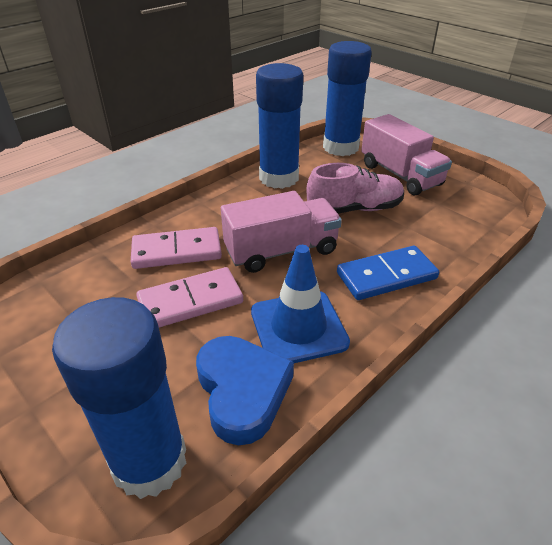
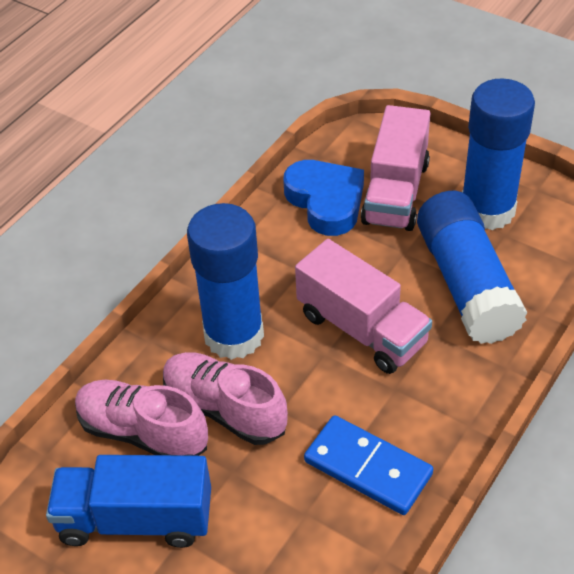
blue traffic cone: 1 -> 0
blue truck: 0 -> 1
pink domino: 2 -> 0
pink shoe: 1 -> 2

